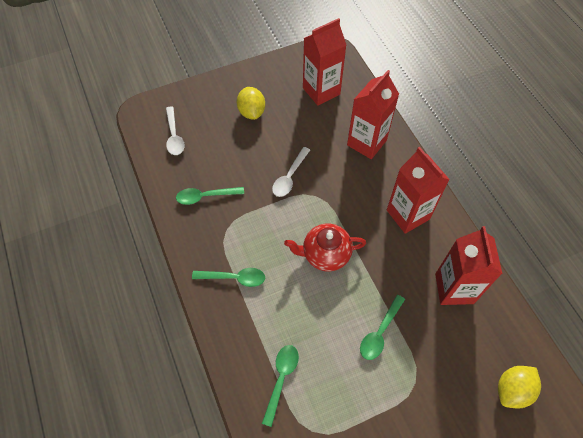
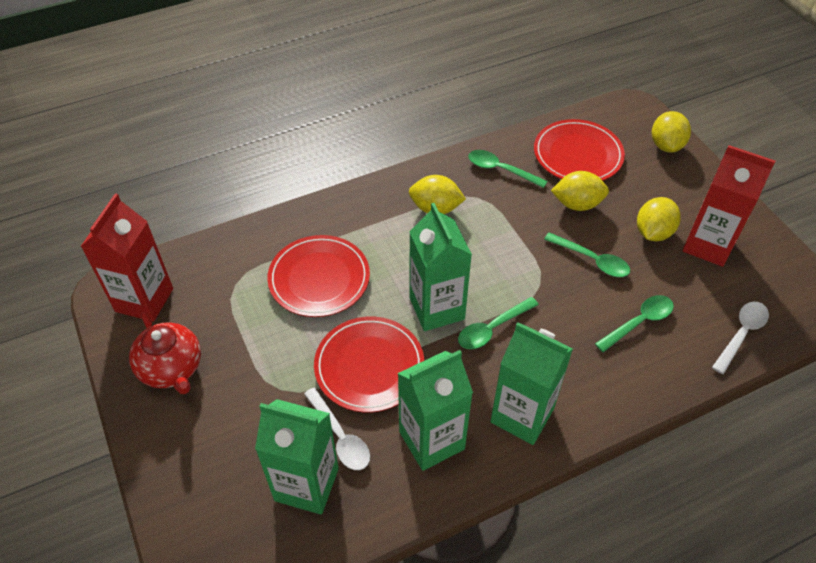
green carton: 0 -> 4
red carton: 4 -> 2
red plate: 0 -> 3
yellow lemon: 2 -> 4

